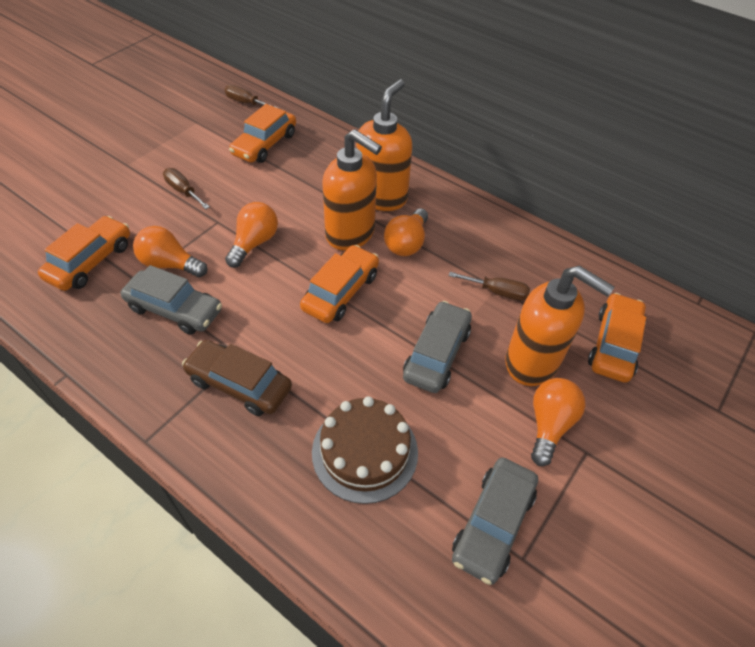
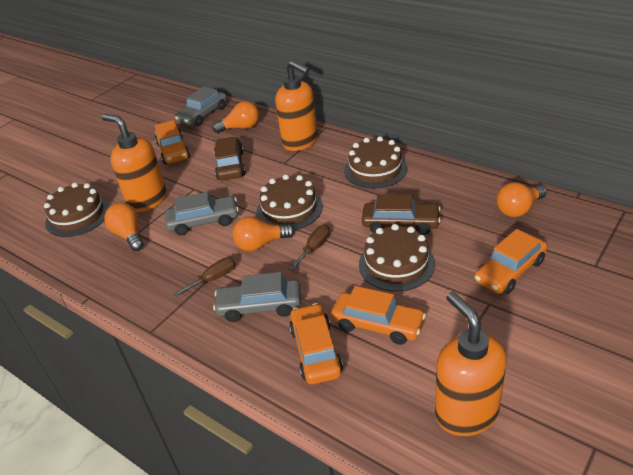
brown cake: 1 -> 4
brown car: 1 -> 2
brown screwdriver: 3 -> 2

